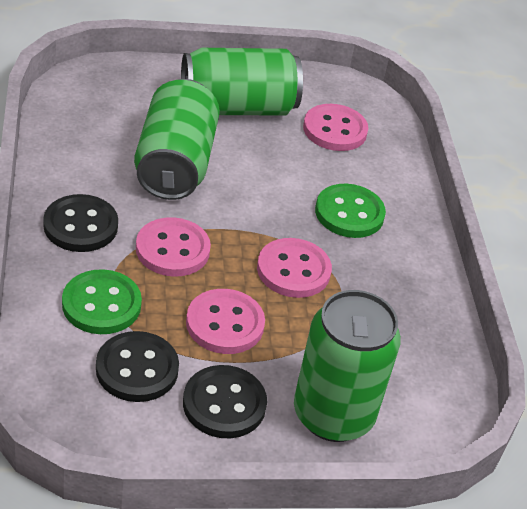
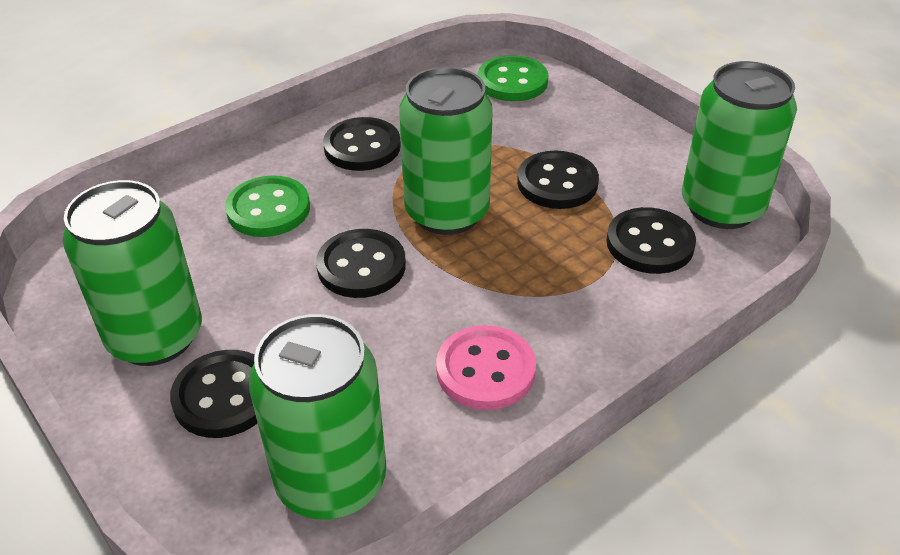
black button: 3 -> 5
green can: 3 -> 4
pink button: 4 -> 1

